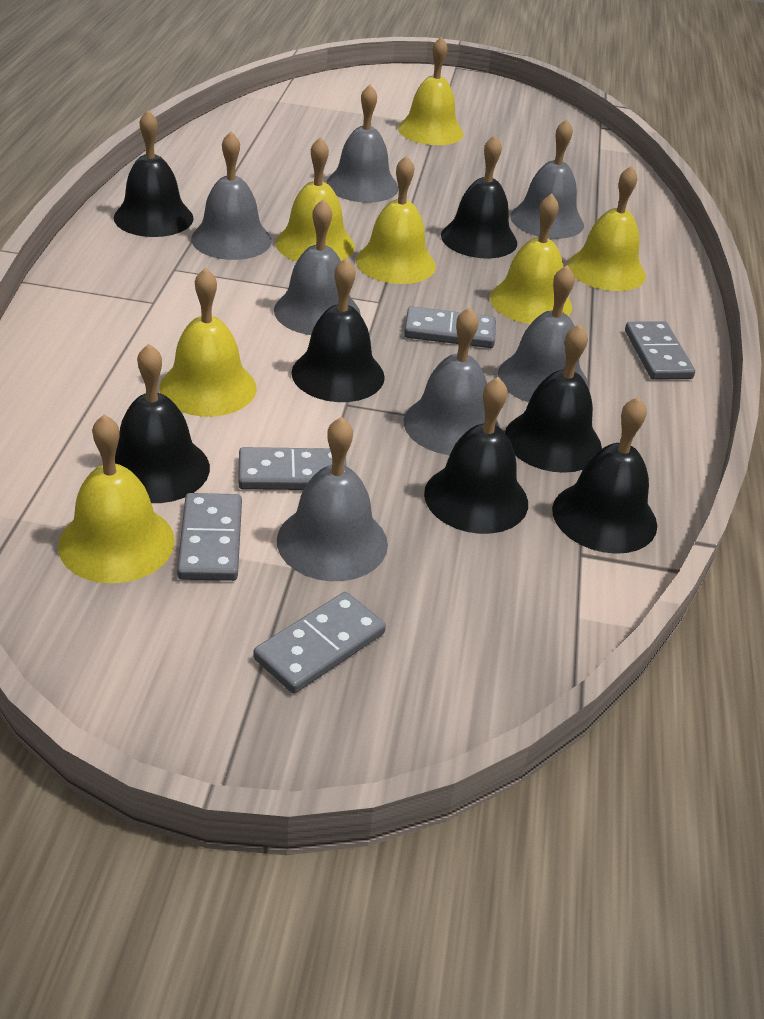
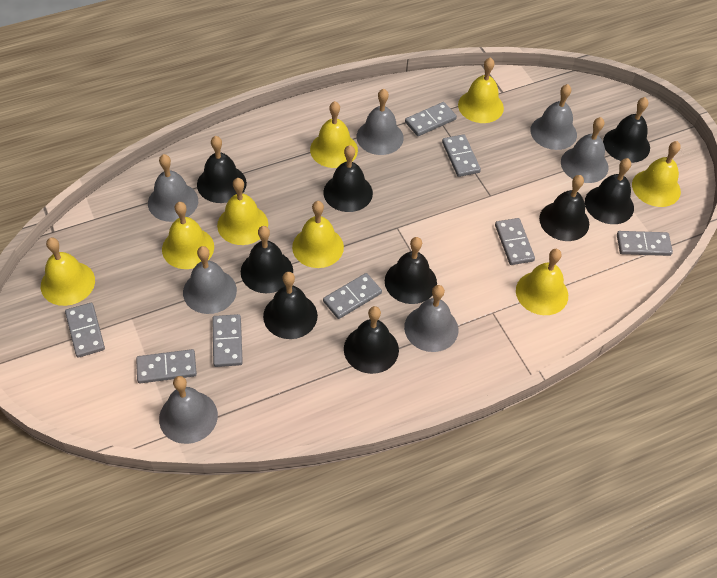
black bell: 7 -> 9
grey domino: 5 -> 8
yellow bell: 7 -> 8

